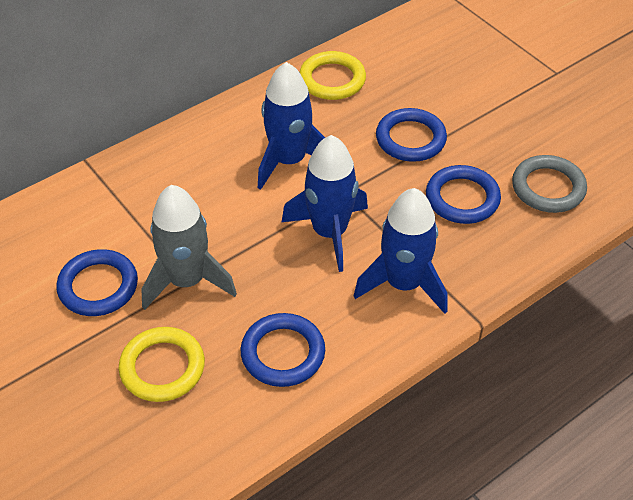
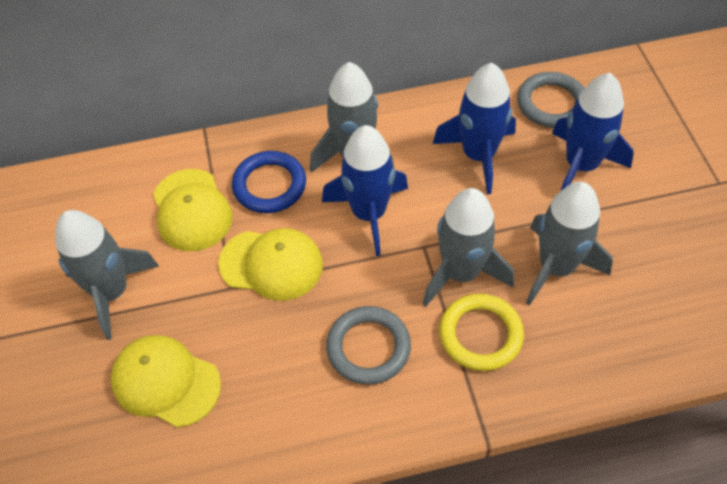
blue ring: 4 -> 1
grey ring: 1 -> 2
grey rocket: 1 -> 4
yellow cap: 0 -> 3
yellow ring: 2 -> 1

